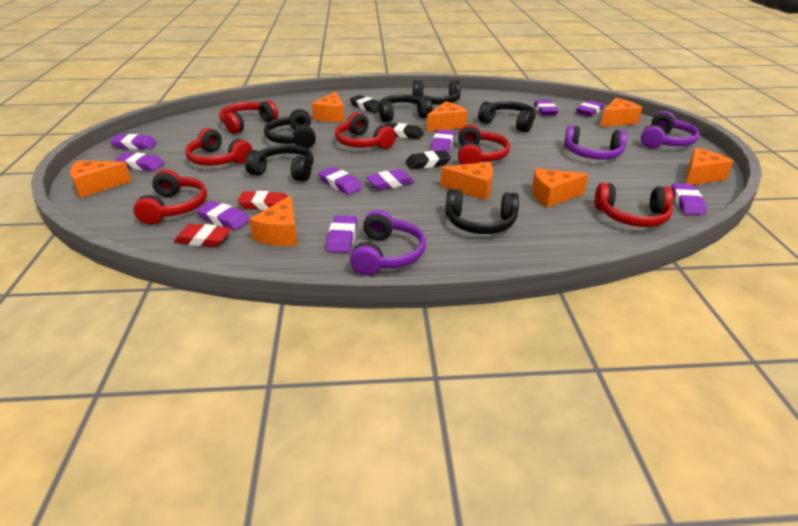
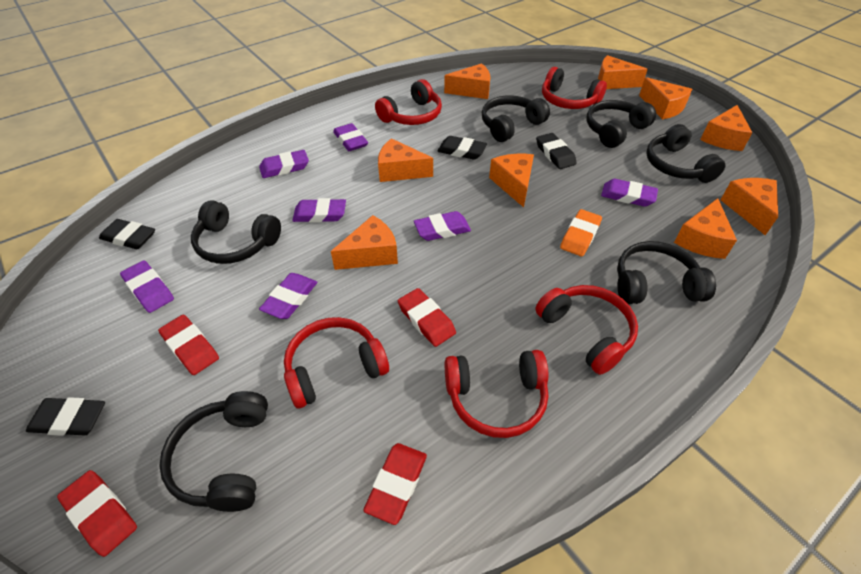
black eraser: 3 -> 4
orange cheese: 8 -> 9
orange eraser: 0 -> 1
purple eraser: 10 -> 7
purple headphones: 3 -> 0
red eraser: 2 -> 4
red headphones: 6 -> 5

